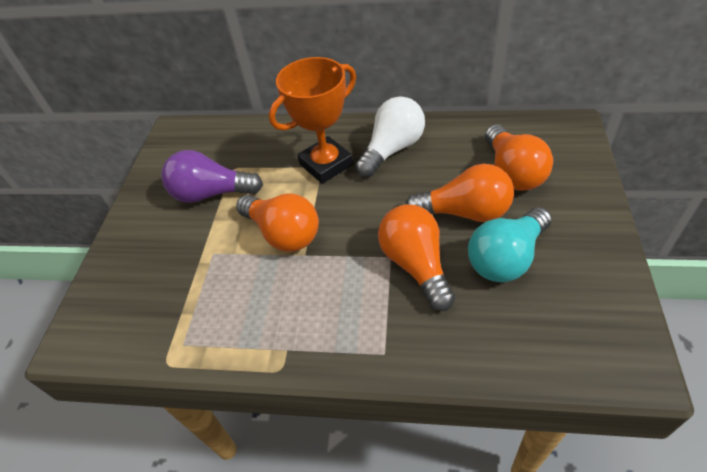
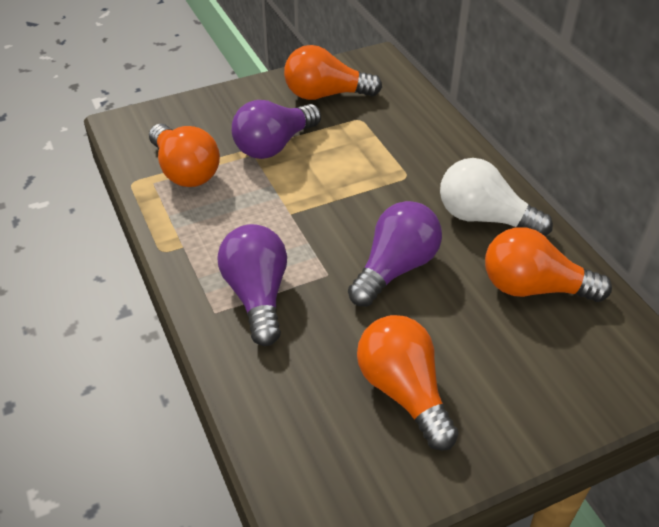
orange trophy: 1 -> 0
purple light bulb: 1 -> 3
turquoise light bulb: 1 -> 0

